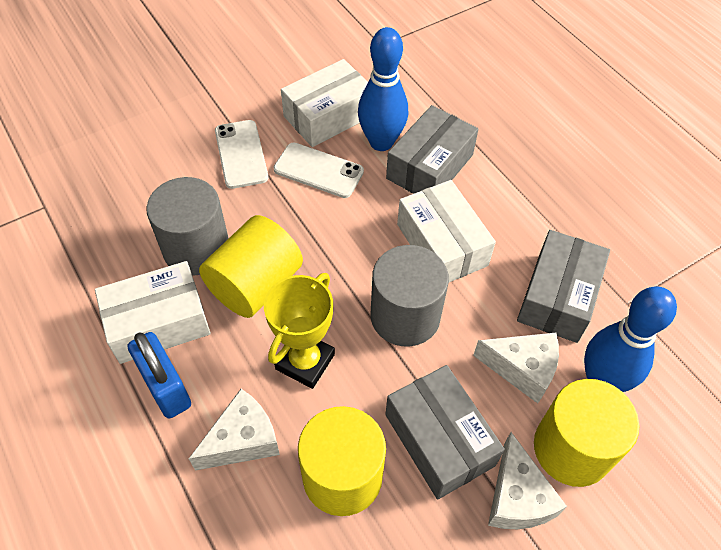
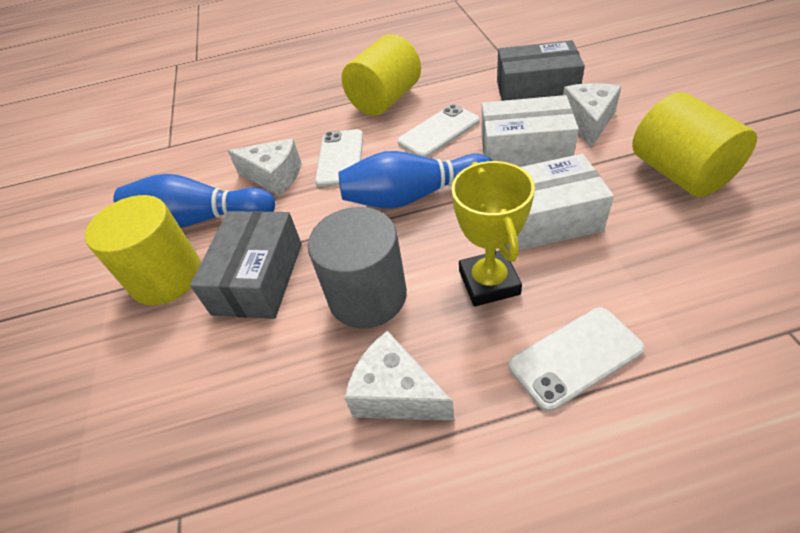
blue padlock: 1 -> 0
grey box: 3 -> 2
grey cylinder: 2 -> 1
white box: 3 -> 2
white phone: 2 -> 3

